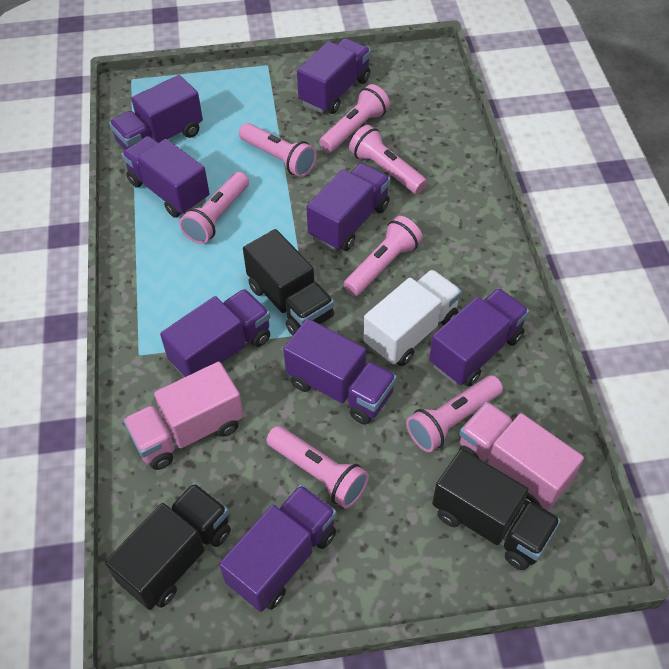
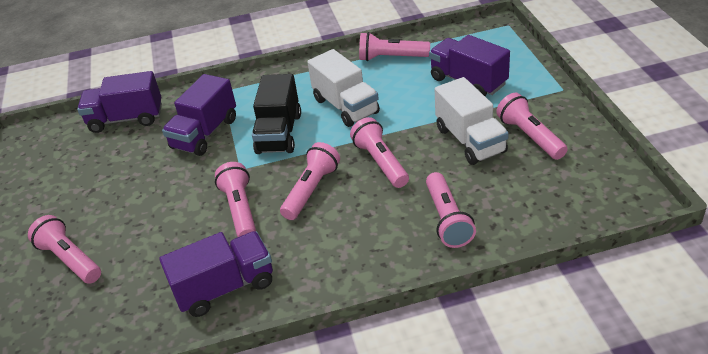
black truck: 3 -> 1
pink truck: 2 -> 0
purple truck: 8 -> 4
white truck: 1 -> 2

